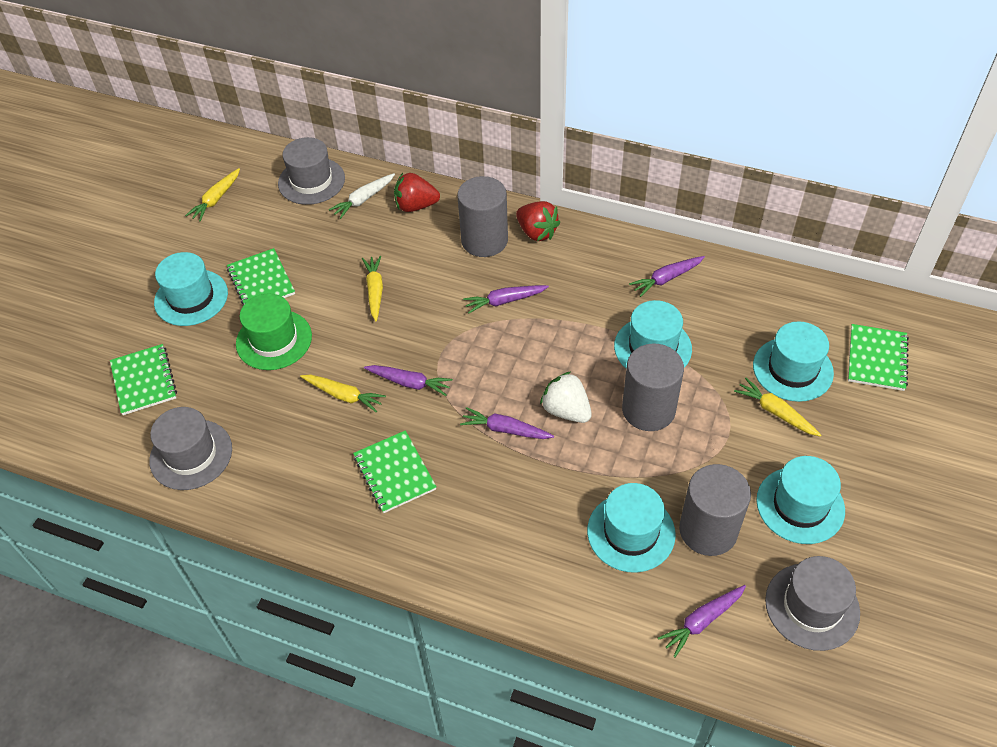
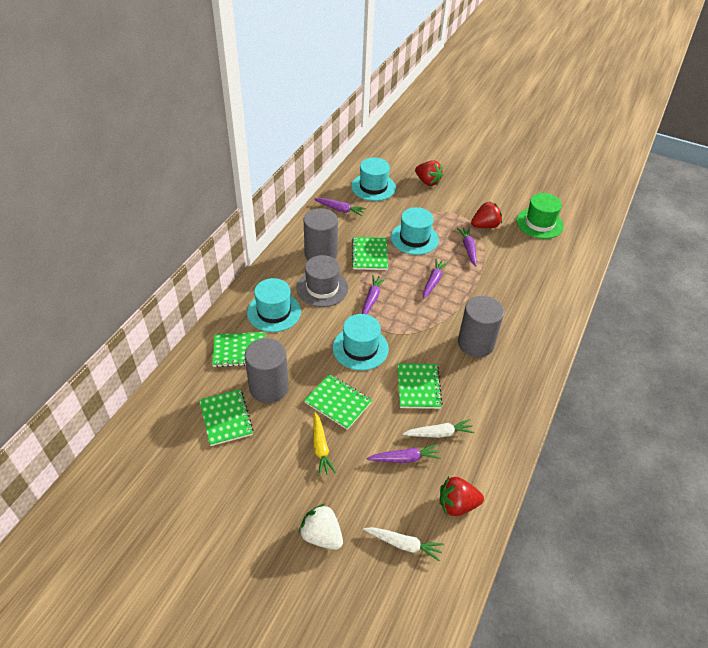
green notebook: 4 -> 5
grey hat: 3 -> 1
red strawberry: 2 -> 3
turquoise hat: 5 -> 4
white carrot: 1 -> 2
yellow carrot: 4 -> 1

